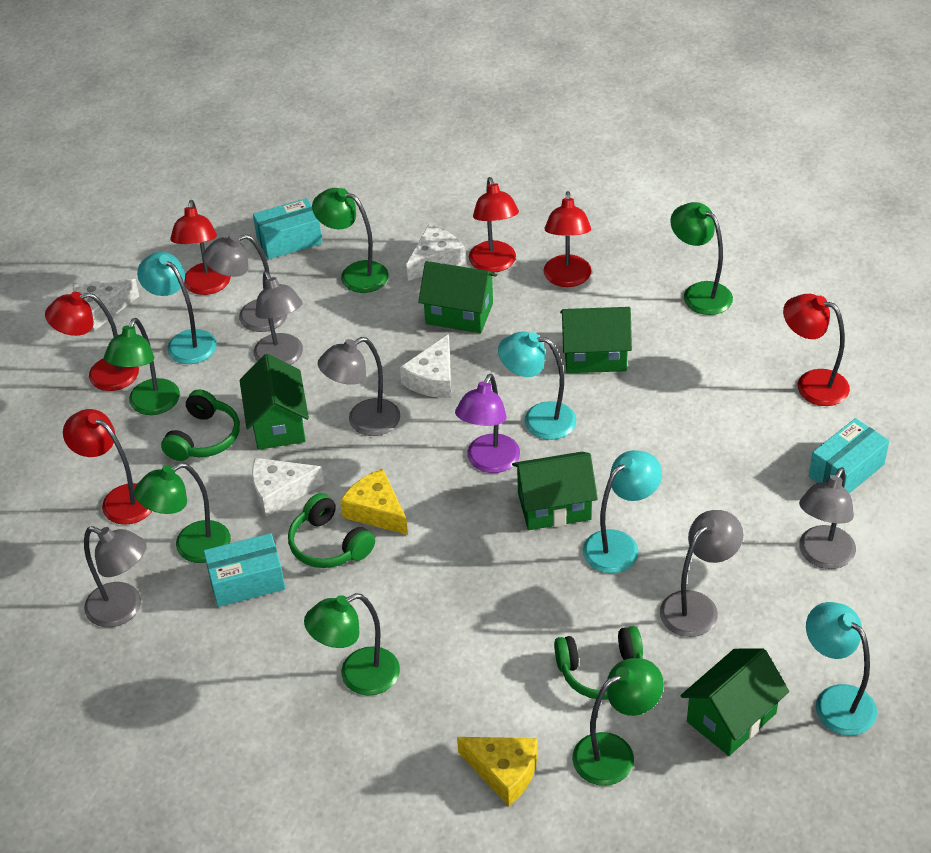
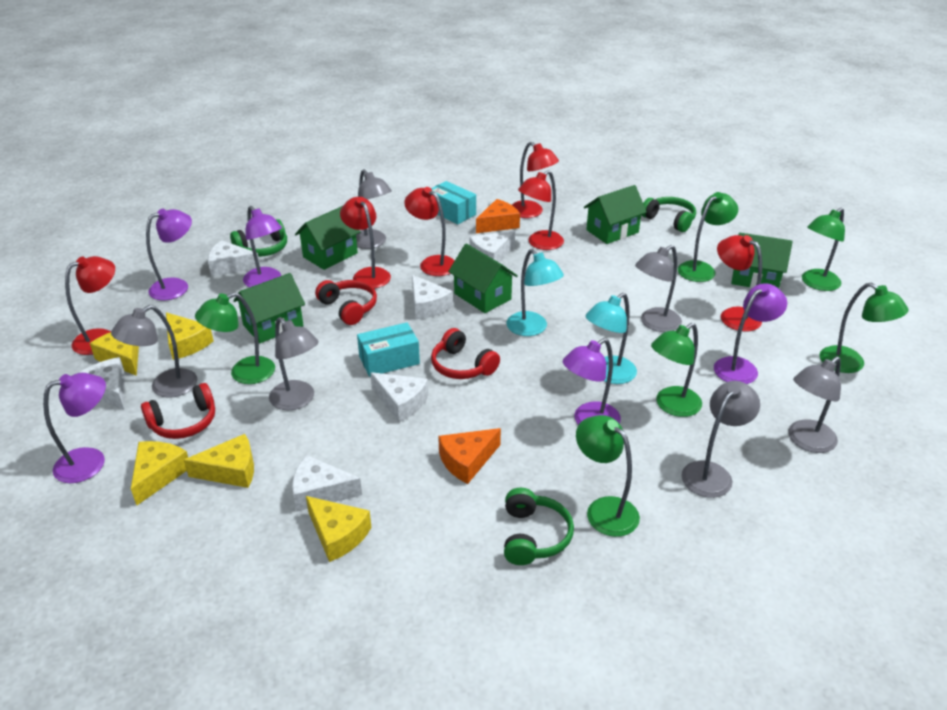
orange cheese: 0 -> 2
purple lamp: 1 -> 5
red headphones: 0 -> 3
turquoise box: 3 -> 2
turquoise lamp: 4 -> 2
white cheese: 4 -> 6
yellow cheese: 2 -> 5

